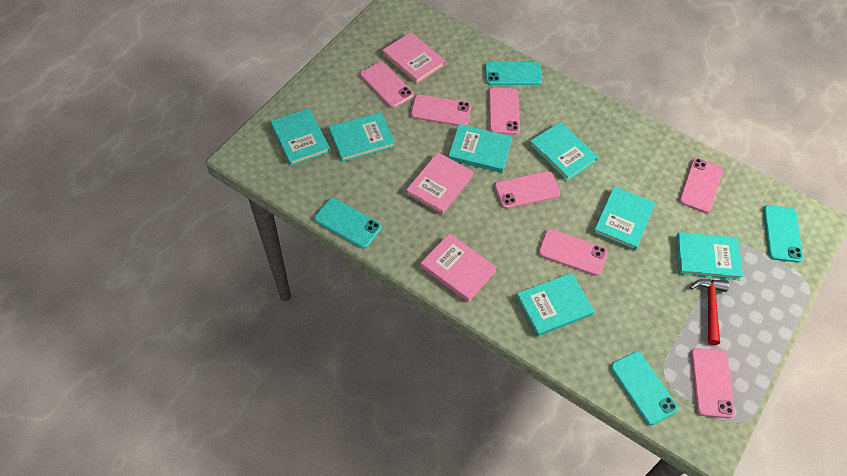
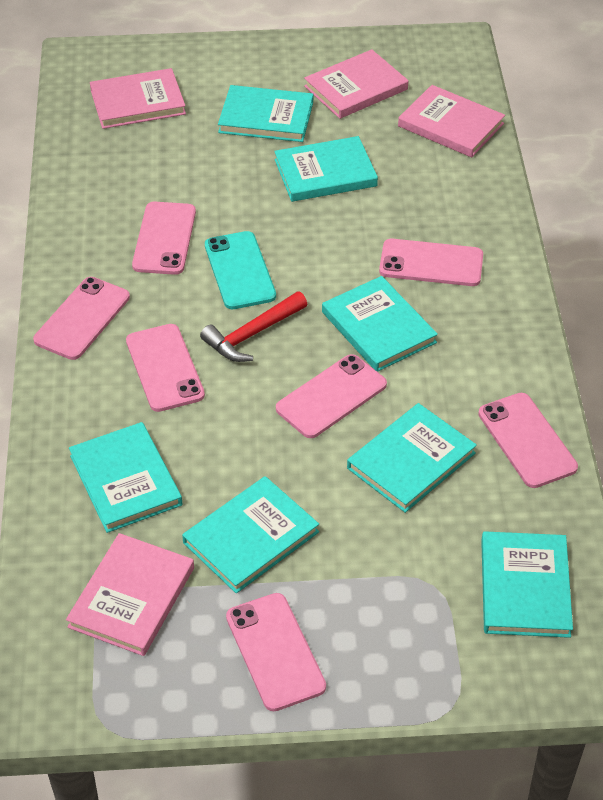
pink book: 3 -> 4
turquoise phone: 4 -> 1

